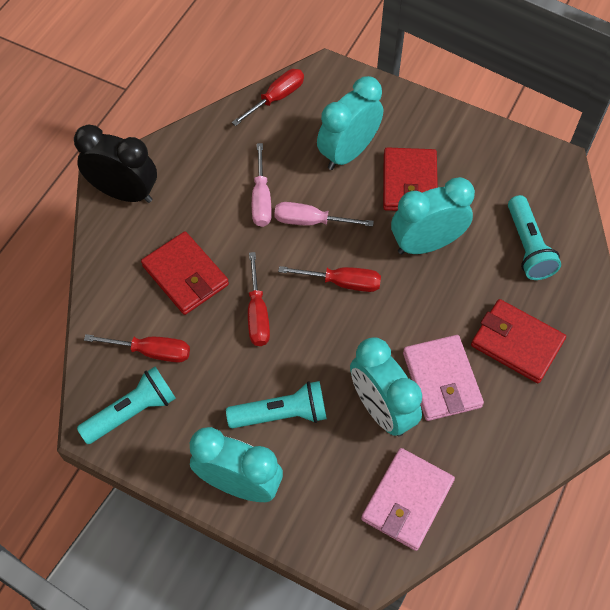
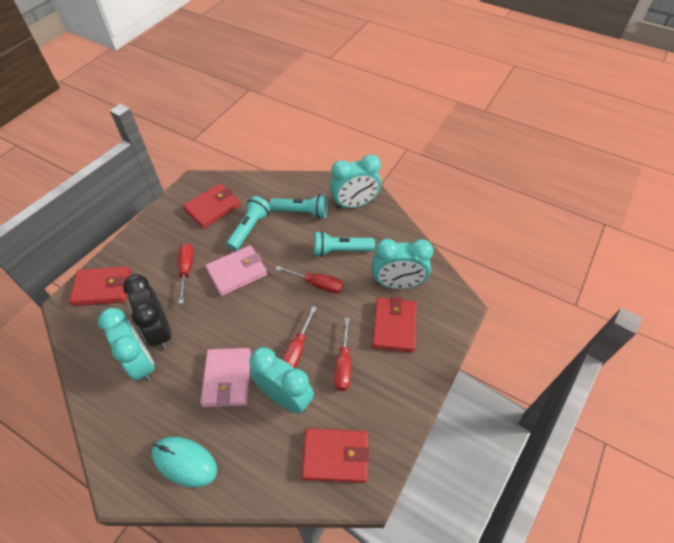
pink screwdriver: 2 -> 0
red wallet: 3 -> 4
turquoise mouse: 0 -> 1

